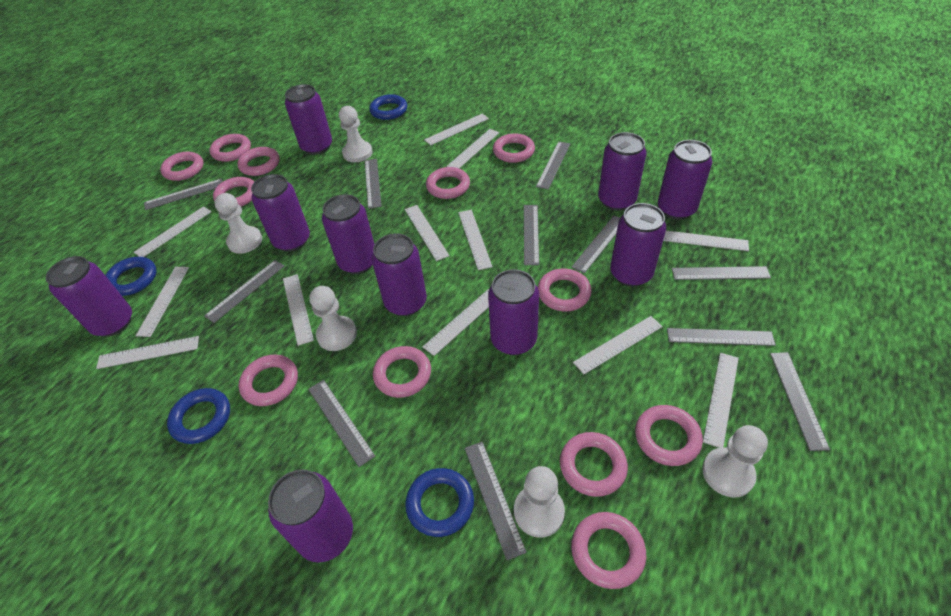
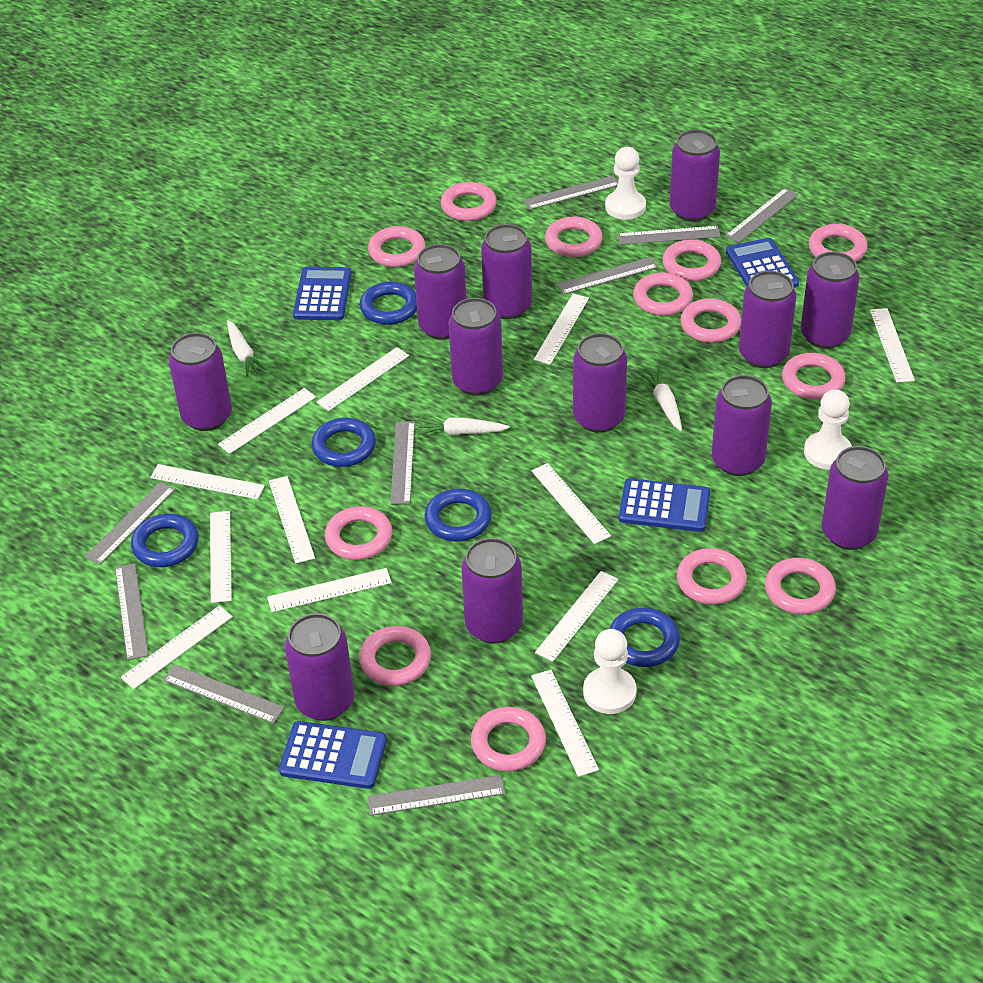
blue calculator: 0 -> 4
blue ring: 4 -> 5
grey ruler: 11 -> 9
pink ring: 12 -> 13
purple can: 10 -> 12
white carrot: 0 -> 3
white pawn: 5 -> 3

